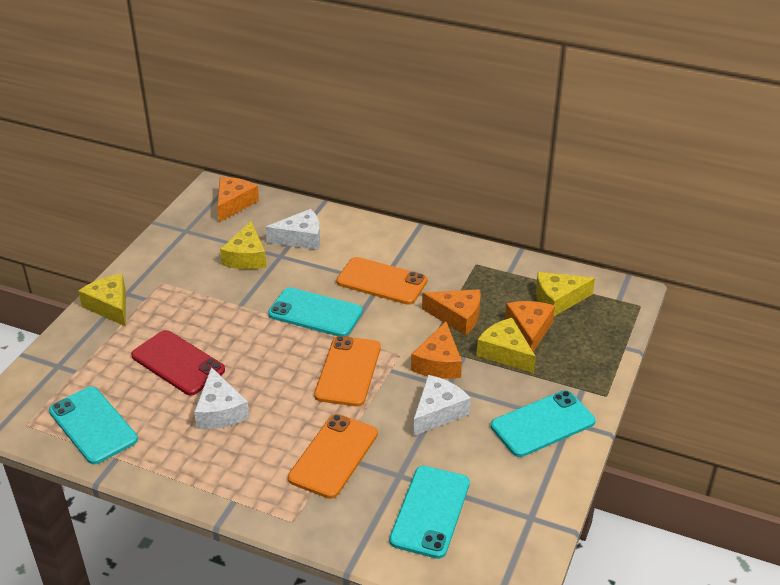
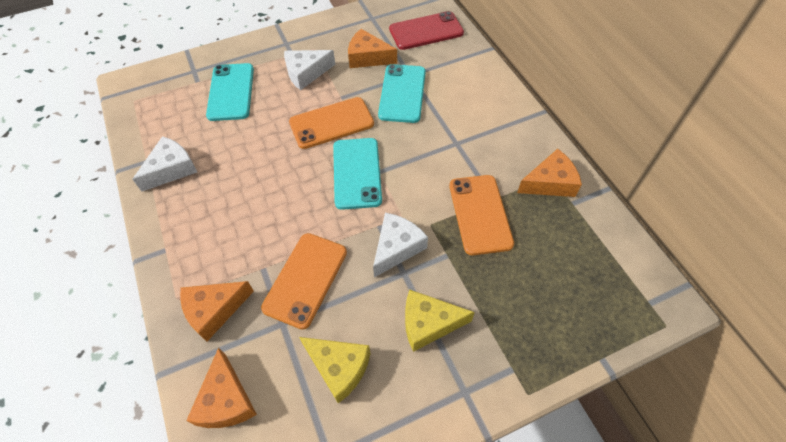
turquoise phone: 4 -> 3
yellow cheese: 4 -> 2

